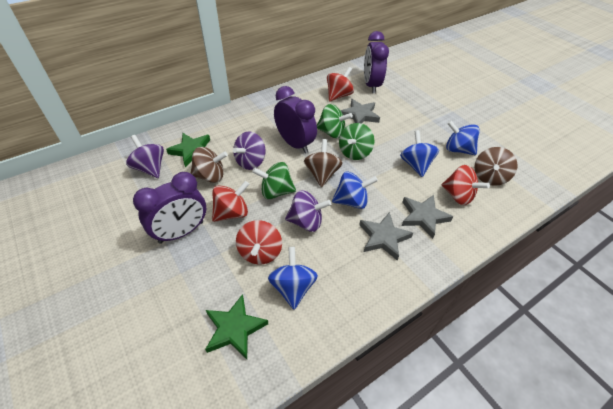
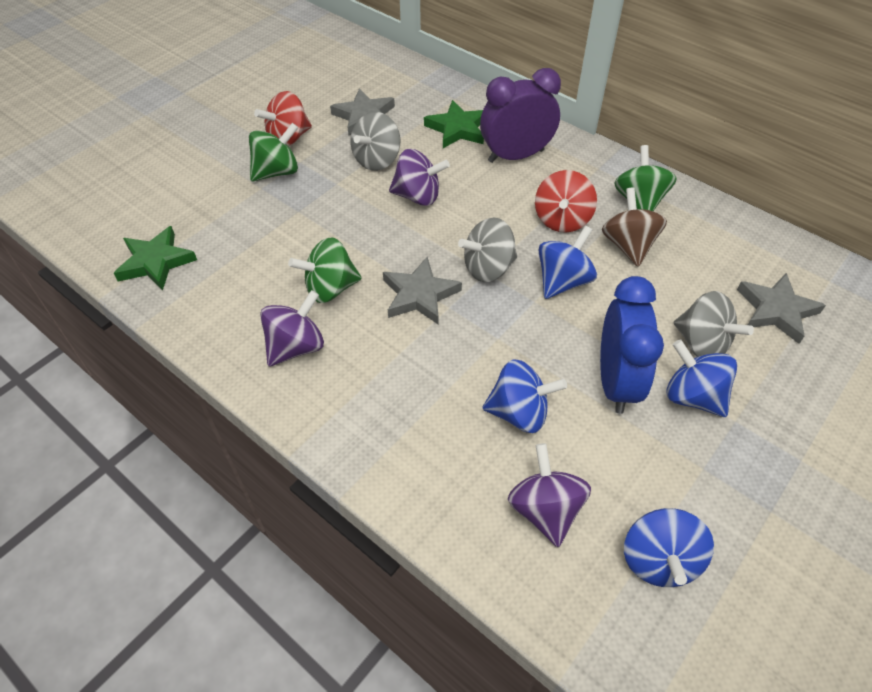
blue clock: 0 -> 1
brown spinning top: 3 -> 1
grey spinning top: 0 -> 3
purple clock: 3 -> 1
red spinning top: 4 -> 2

